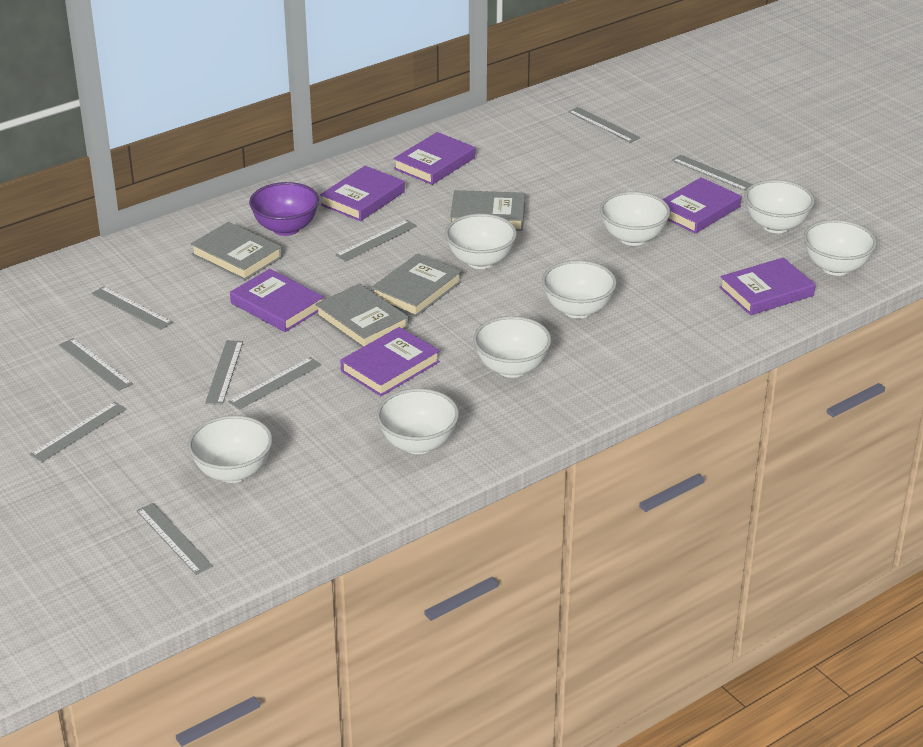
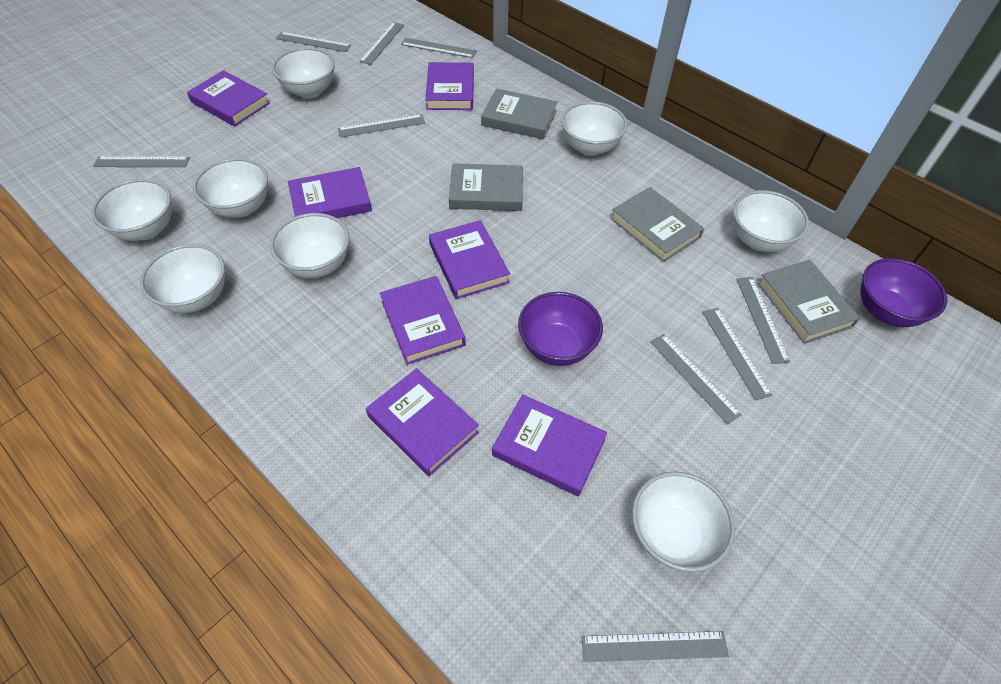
purple book: 6 -> 7
purple bowl: 1 -> 2

